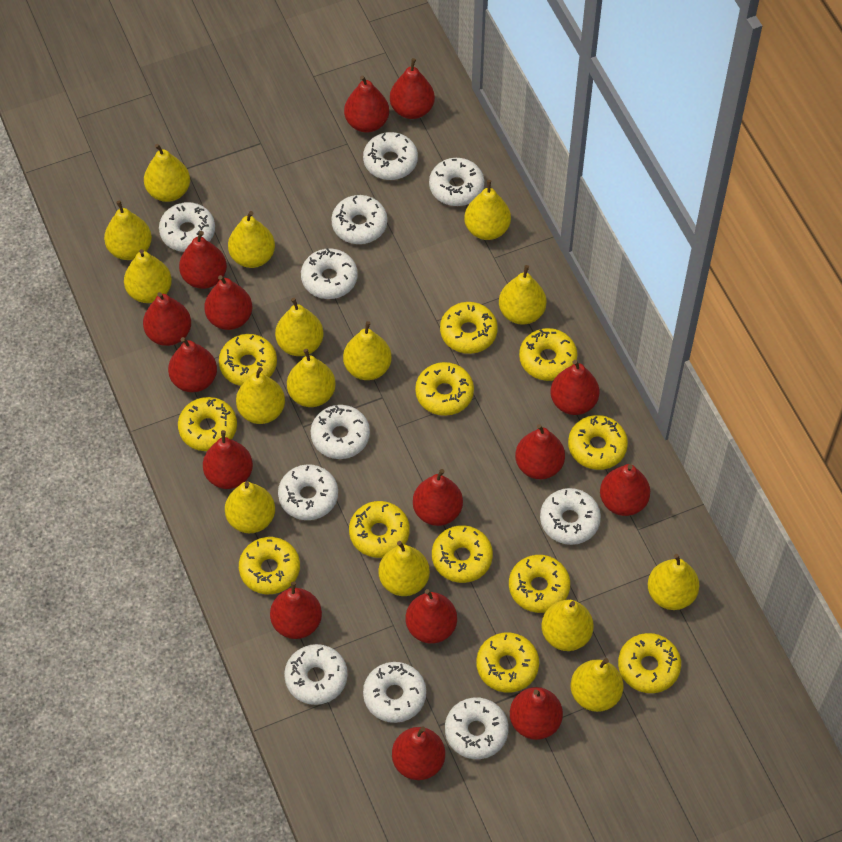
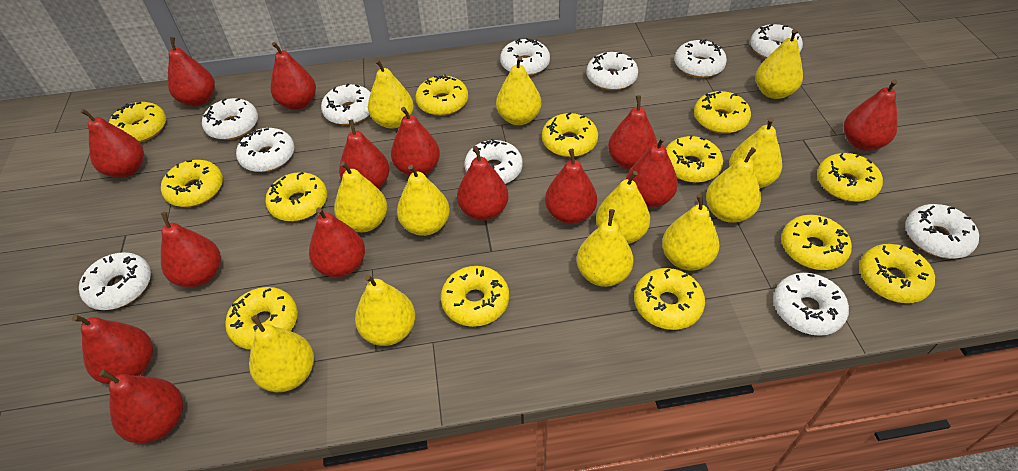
red pear: 15 -> 14
yellow donut: 12 -> 13
yellow pear: 15 -> 12

